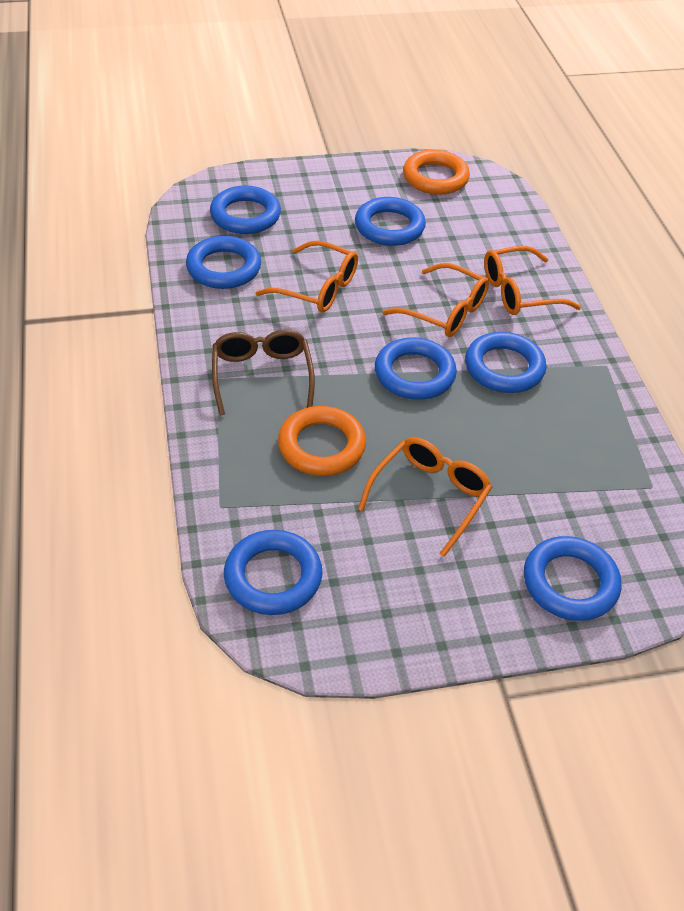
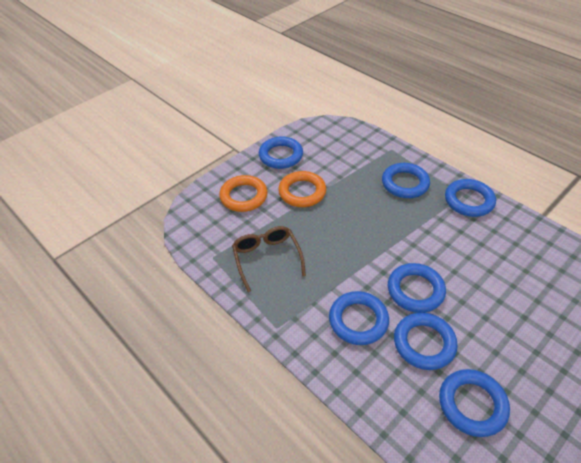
orange glasses: 4 -> 0

